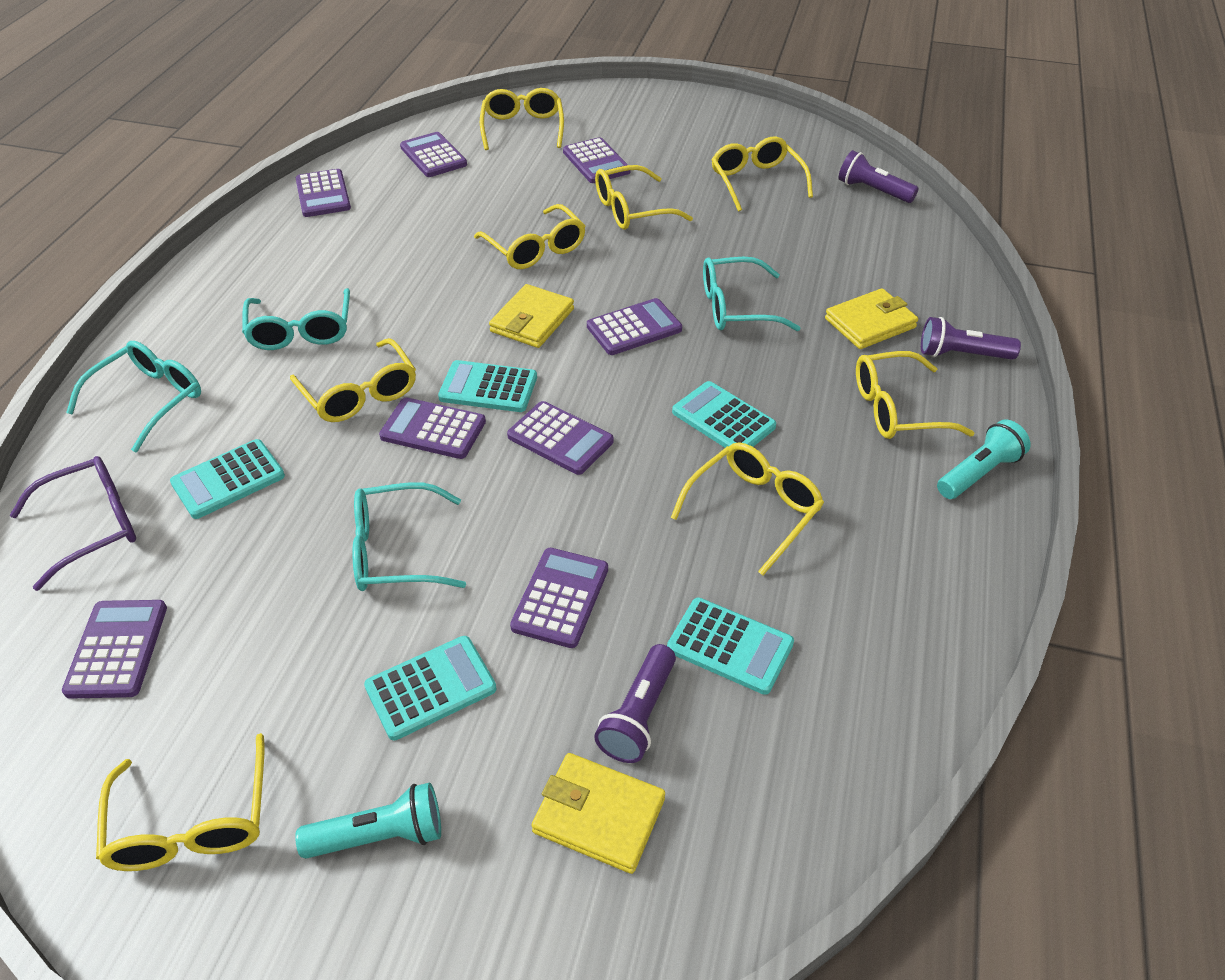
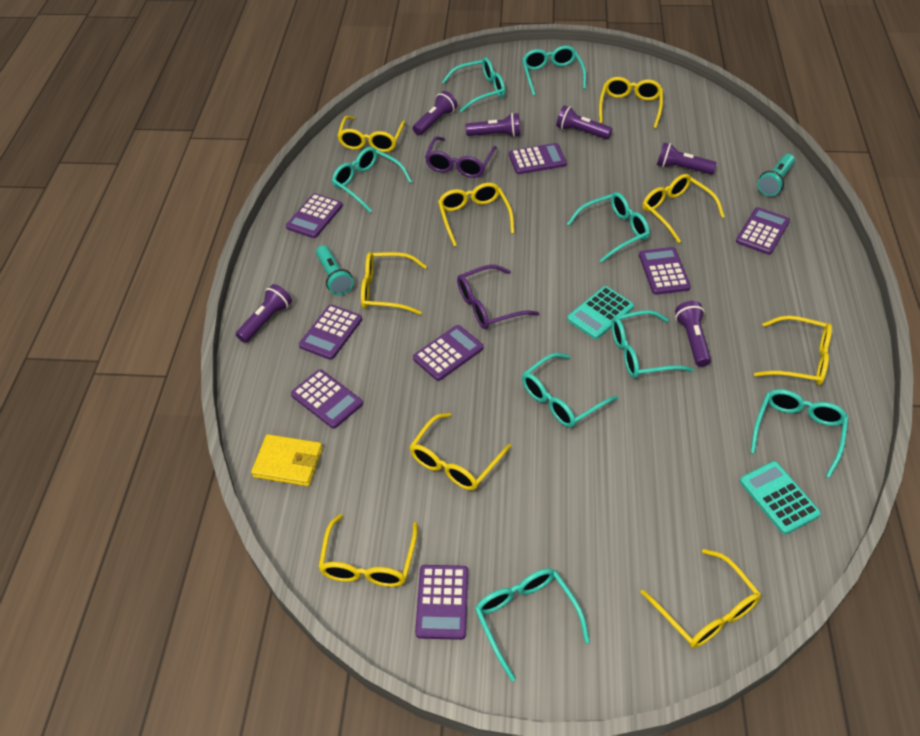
purple flashlight: 3 -> 6
purple glasses: 1 -> 2
turquoise calculator: 5 -> 2
turquoise glasses: 4 -> 8
yellow glasses: 8 -> 9
yellow wallet: 3 -> 1

